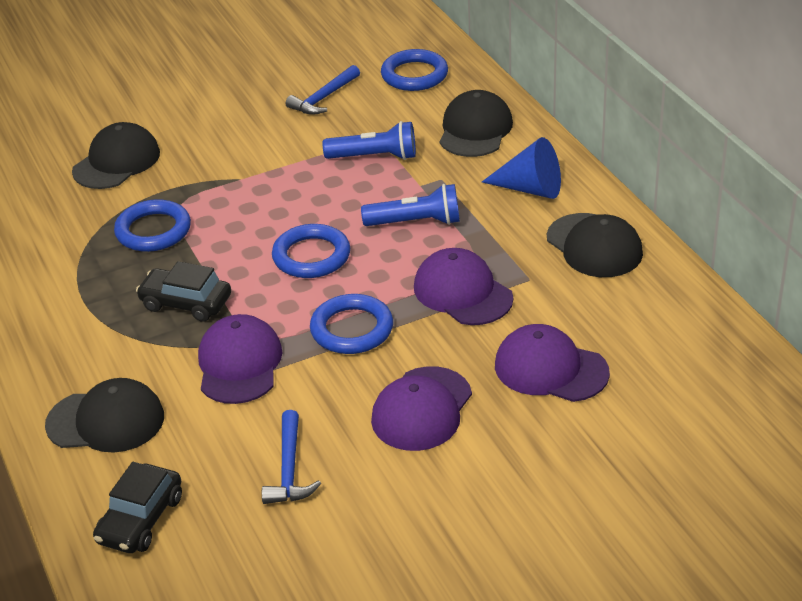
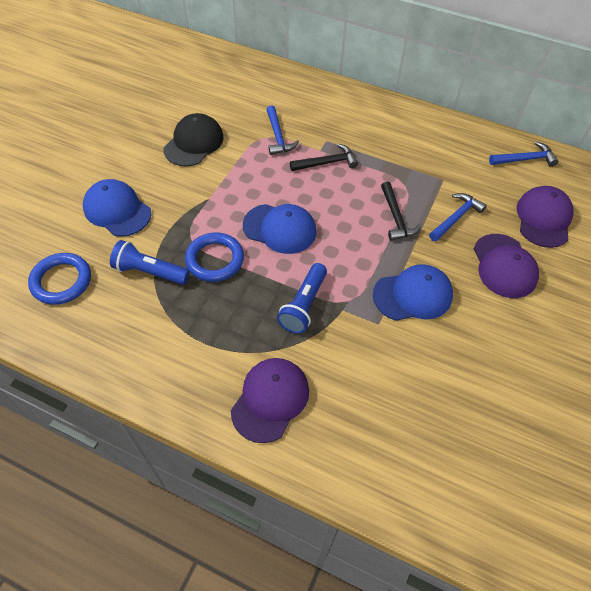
black cap: 4 -> 1
black car: 2 -> 0
black hammer: 0 -> 2
blue cap: 0 -> 3
blue cone: 1 -> 0
blue hammer: 2 -> 3
blue ring: 4 -> 2
purple cap: 4 -> 3

